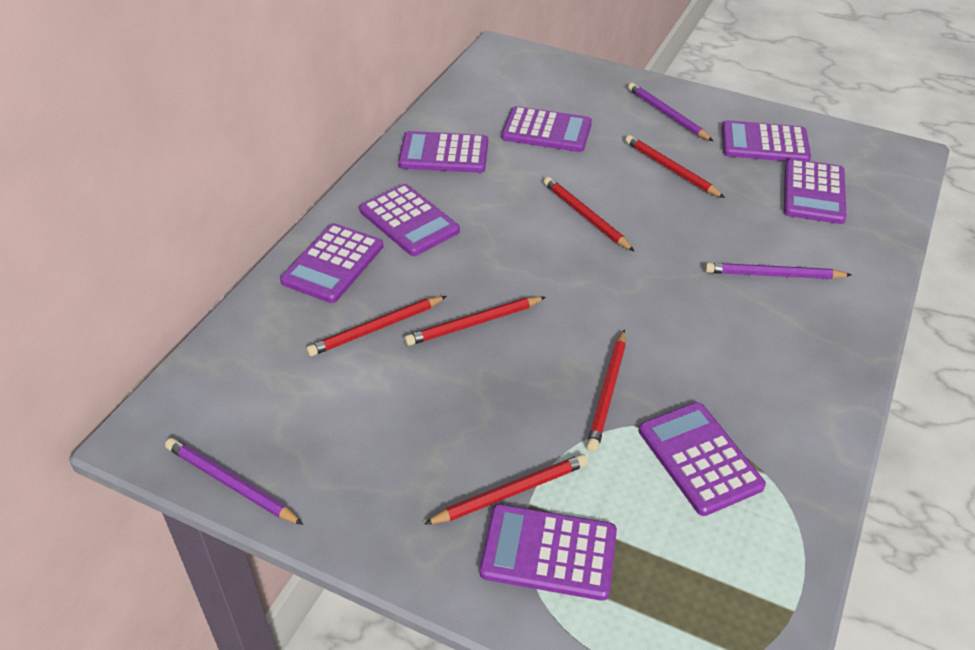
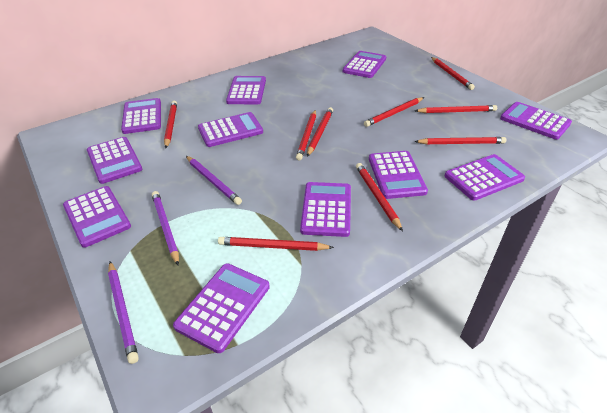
purple calculator: 8 -> 11
red pencil: 6 -> 9

